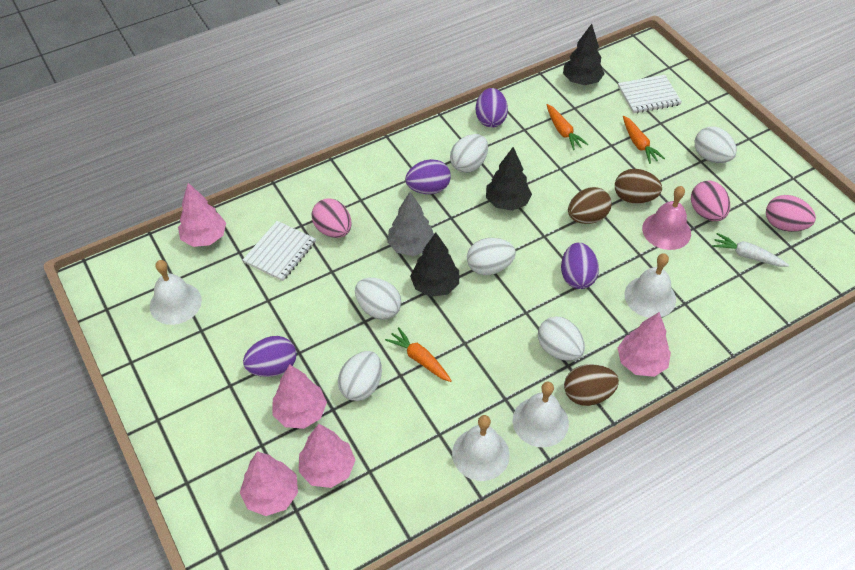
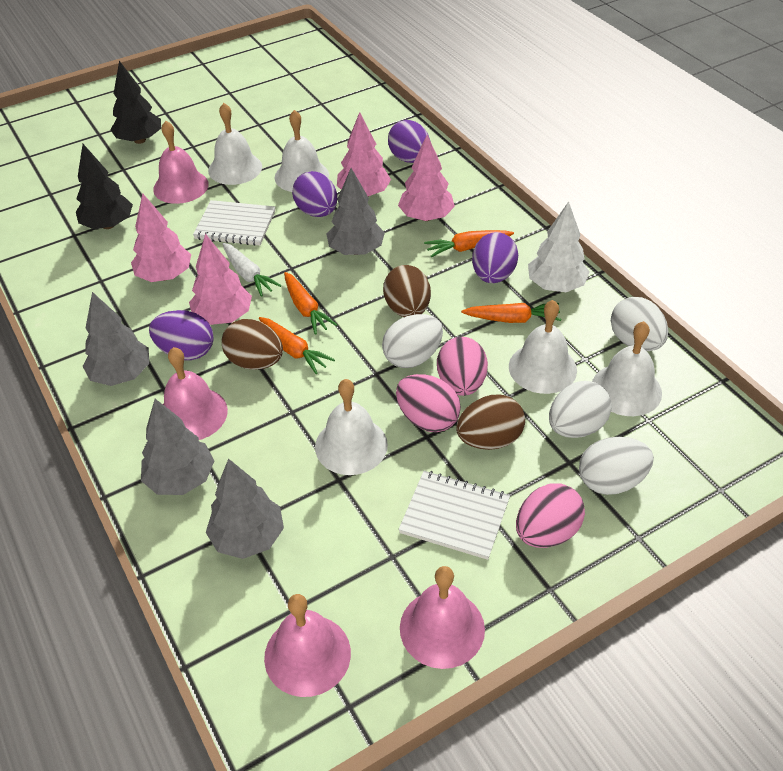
black tree: 3 -> 2
grey tree: 1 -> 4
orange carrot: 3 -> 4
pink bell: 1 -> 4
pink tree: 5 -> 4
white bell: 4 -> 5
white egg: 6 -> 4
white tree: 0 -> 1

